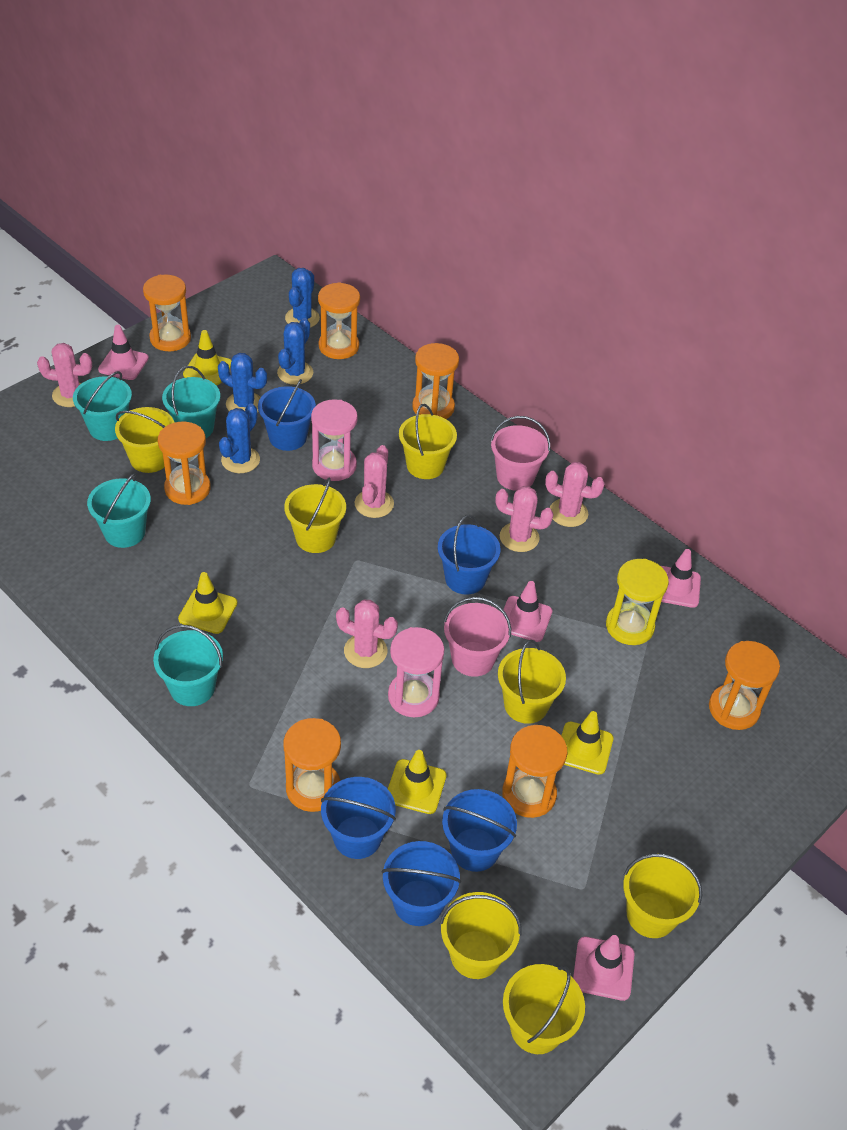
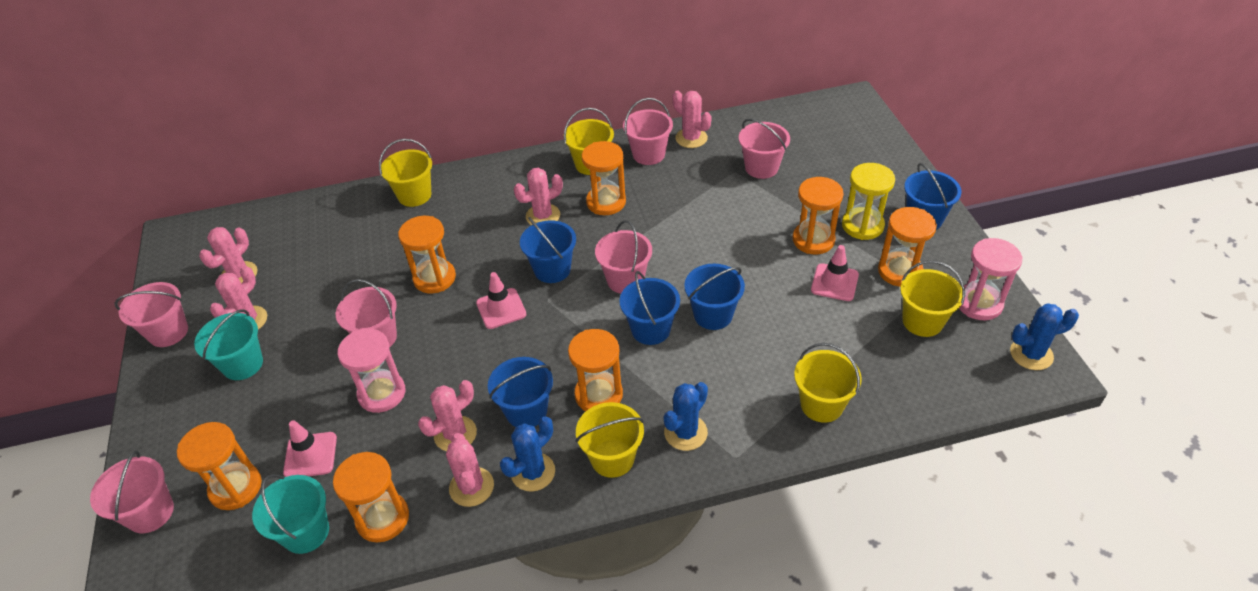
blue cactus: 4 -> 3
pink bucket: 2 -> 6
pink cactus: 5 -> 6
pink traffic cone: 4 -> 3
turquoise bucket: 4 -> 2
yellow bucket: 7 -> 5
yellow traffic cone: 4 -> 0

